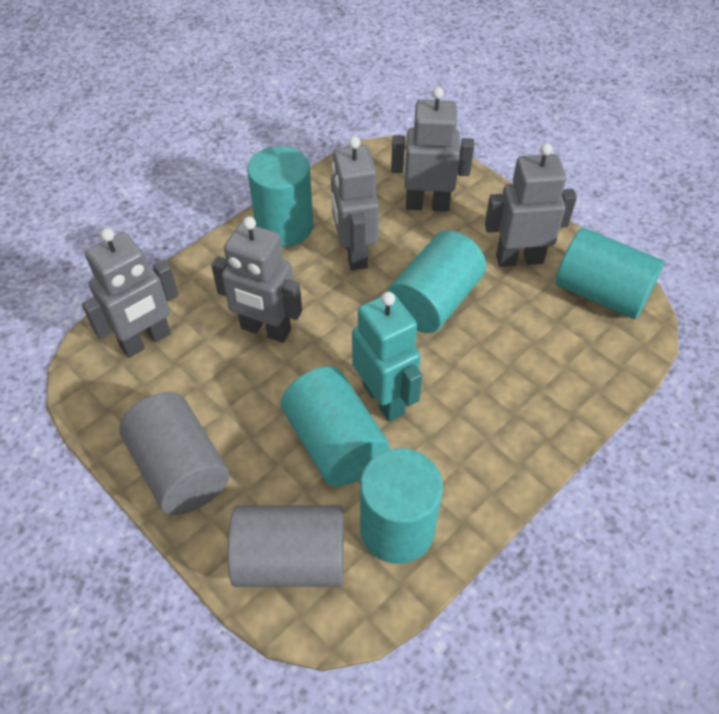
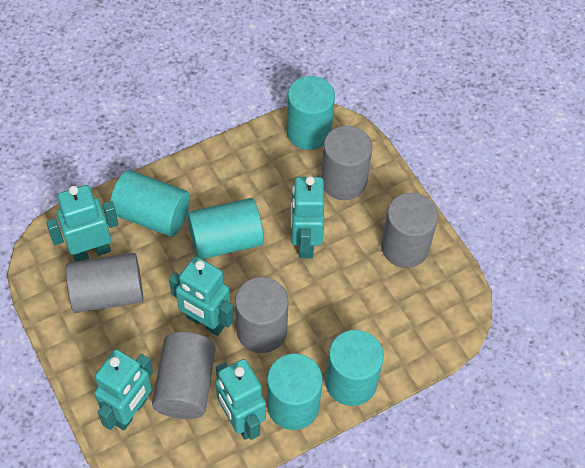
grey cylinder: 2 -> 5
grey robot: 5 -> 0
turquoise robot: 1 -> 5

